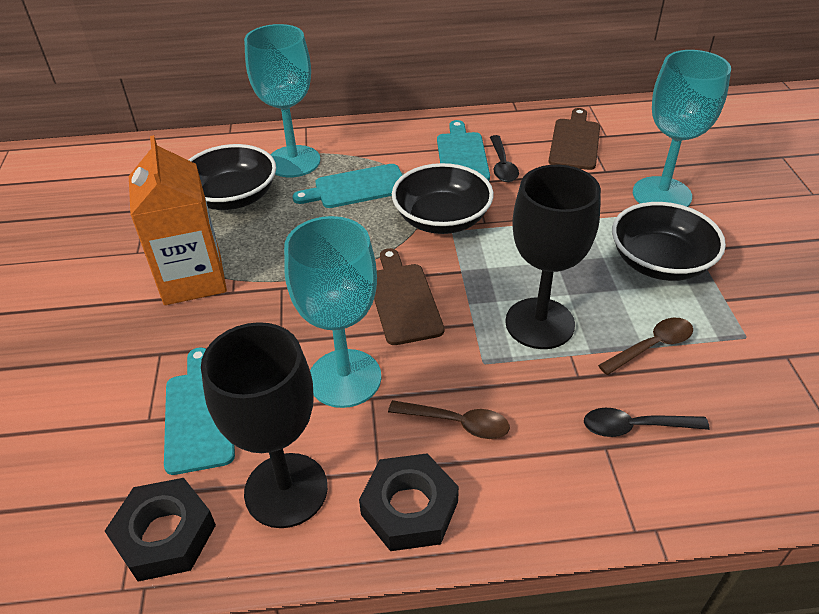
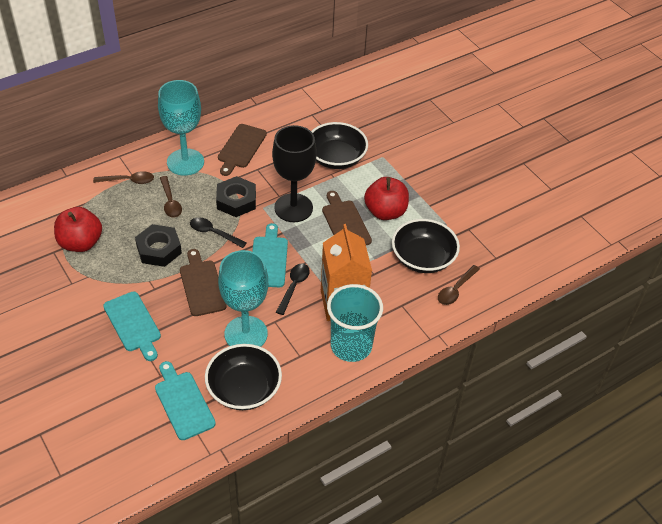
black goblet: 2 -> 1
brown cutting board: 2 -> 3
brown spoon: 2 -> 3
red apple: 0 -> 2
turquoise cup: 0 -> 1
turquoise goblet: 3 -> 2

